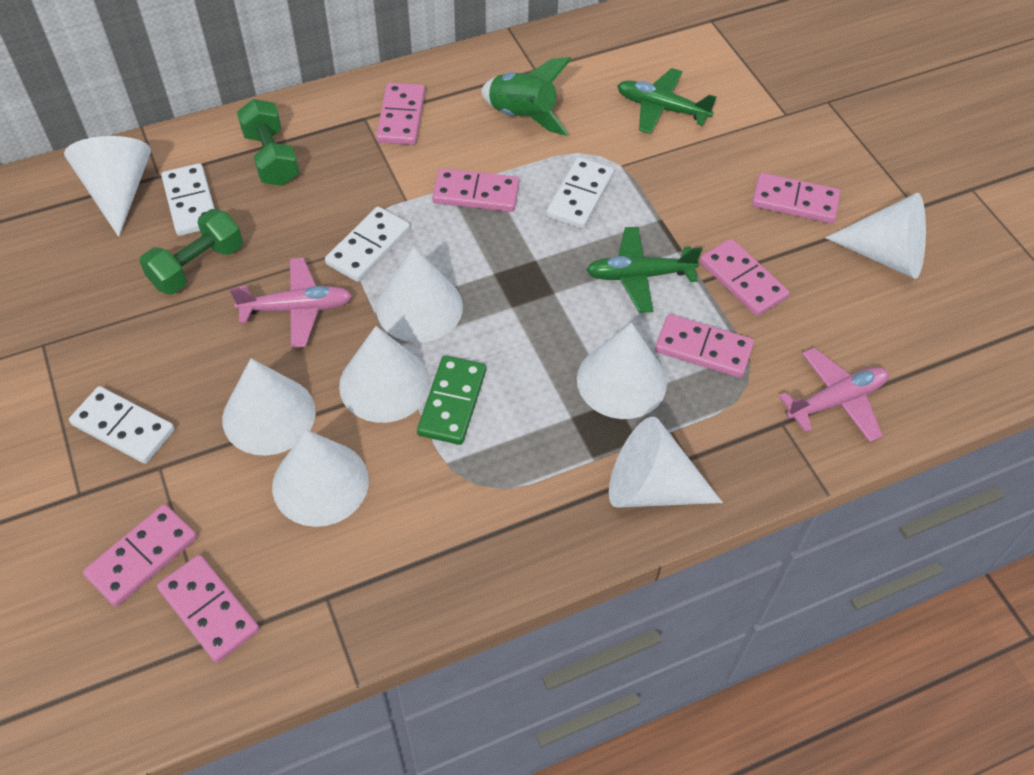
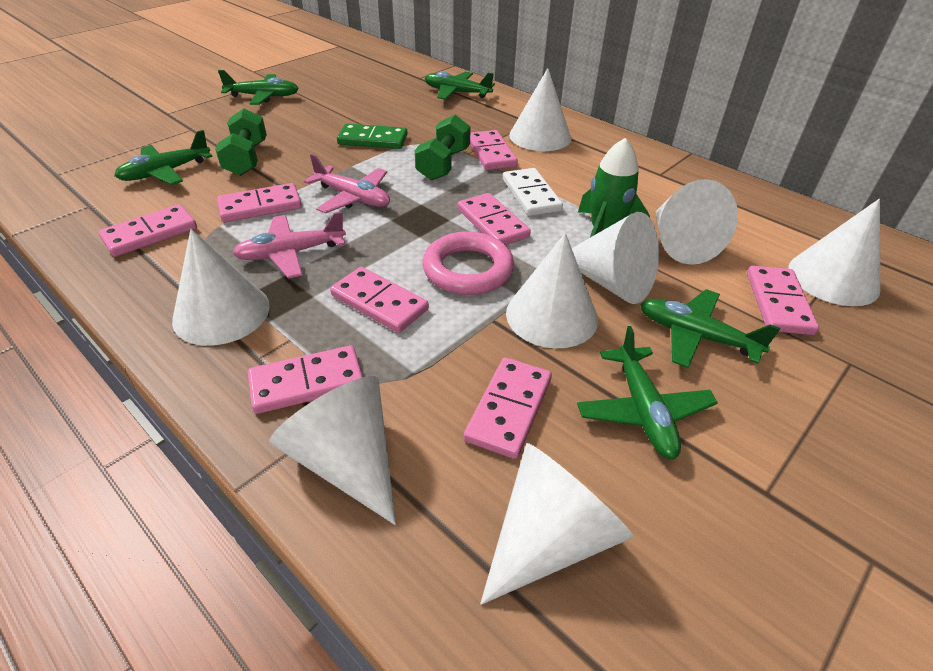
green plane: 2 -> 5
pink domino: 7 -> 8
pink ring: 0 -> 1
white domino: 4 -> 1

